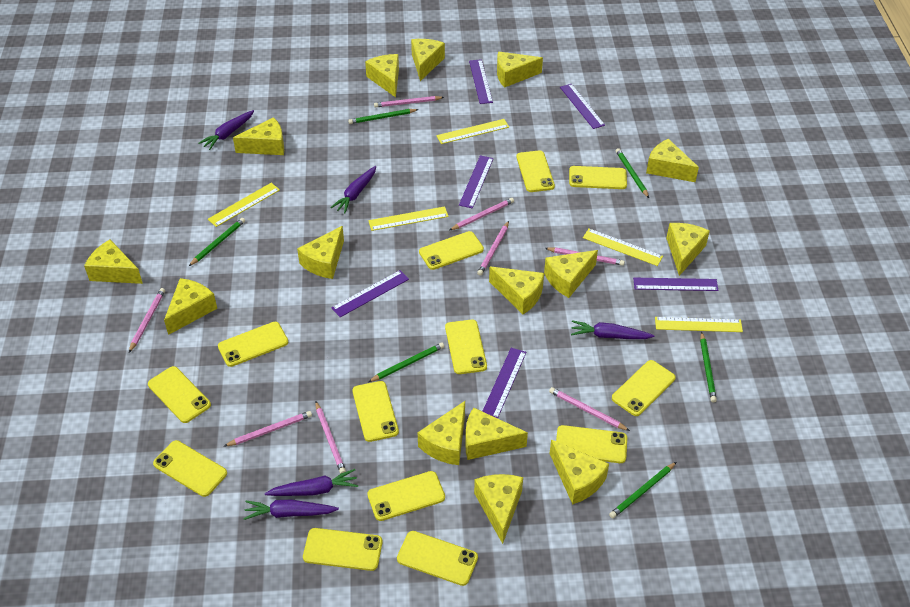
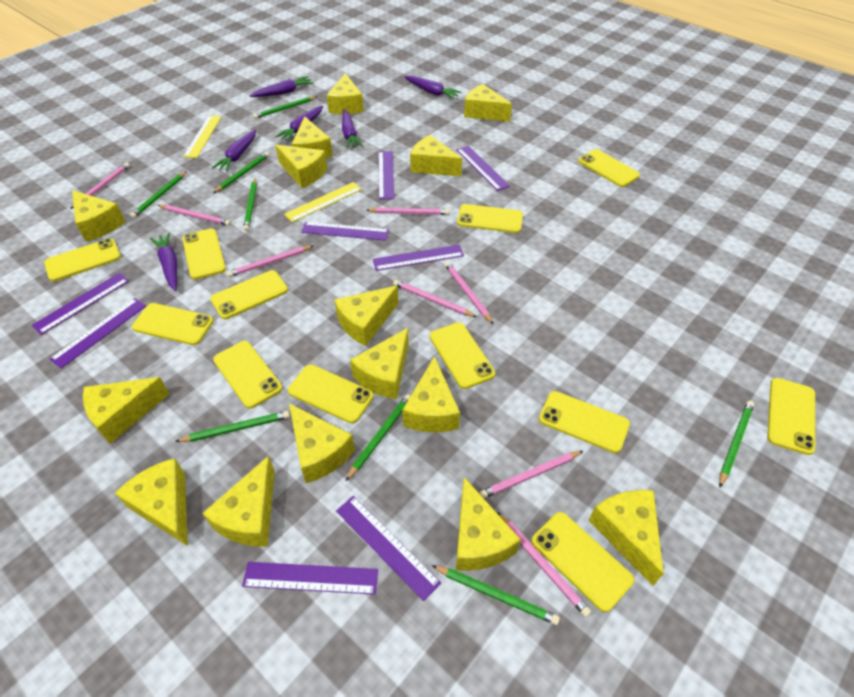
green pencil: 6 -> 8
purple carrot: 5 -> 6
purple ruler: 6 -> 8
yellow phone: 13 -> 12
yellow ruler: 5 -> 2

